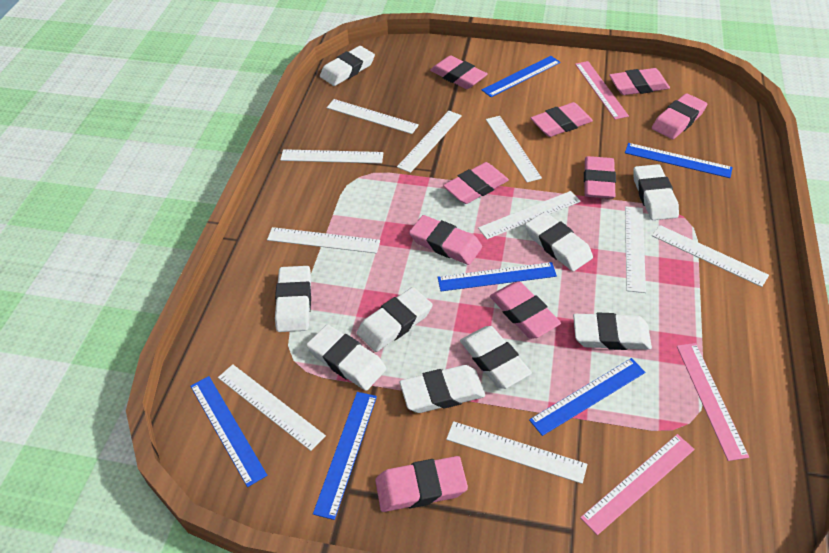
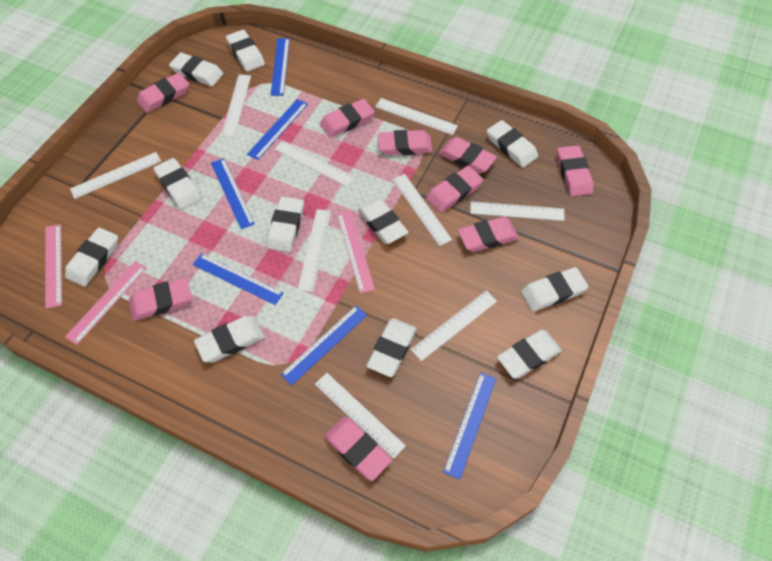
white eraser: 9 -> 11
white ruler: 10 -> 9

